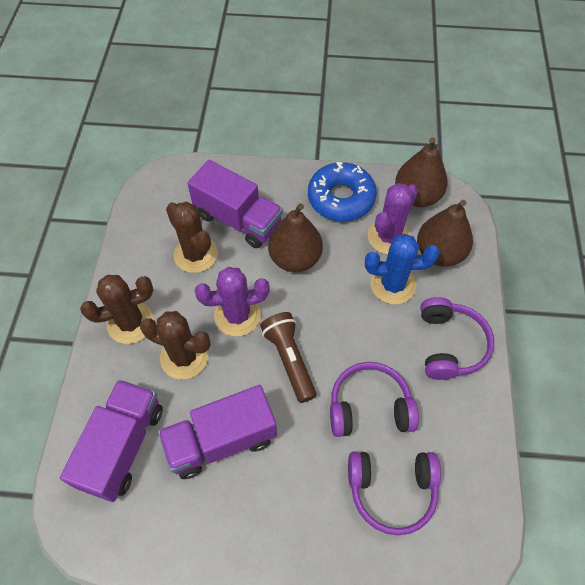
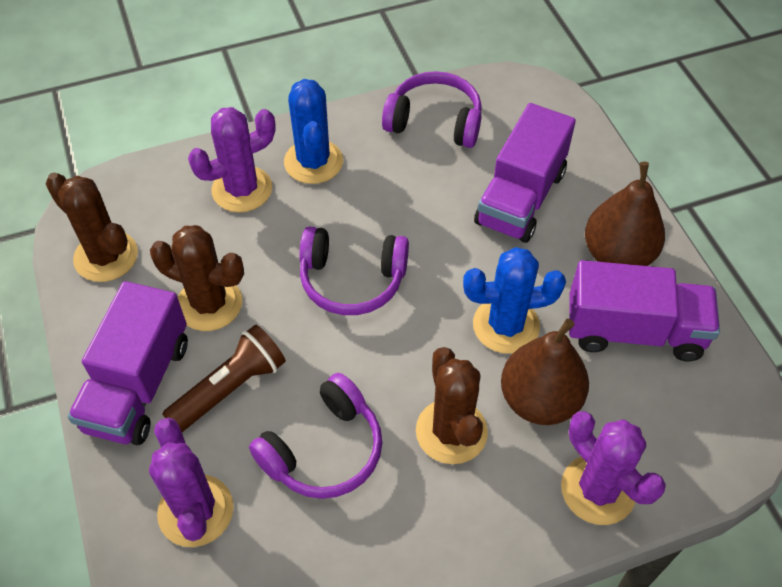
blue cactus: 1 -> 2
blue donut: 1 -> 0
brown pear: 3 -> 2
purple cactus: 2 -> 3

